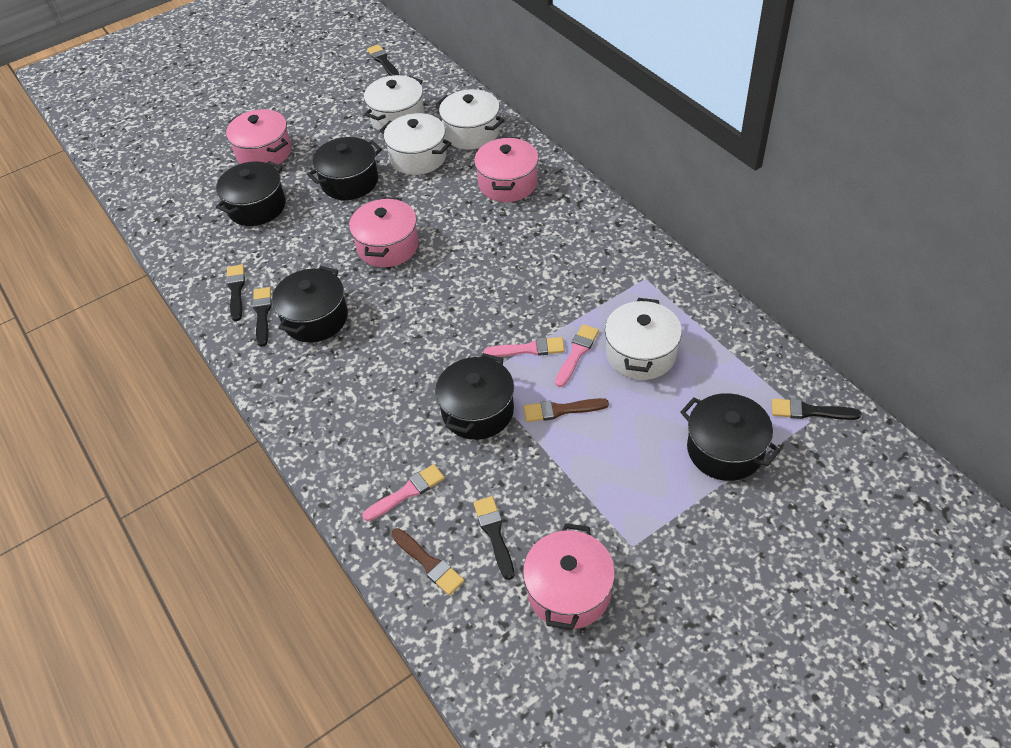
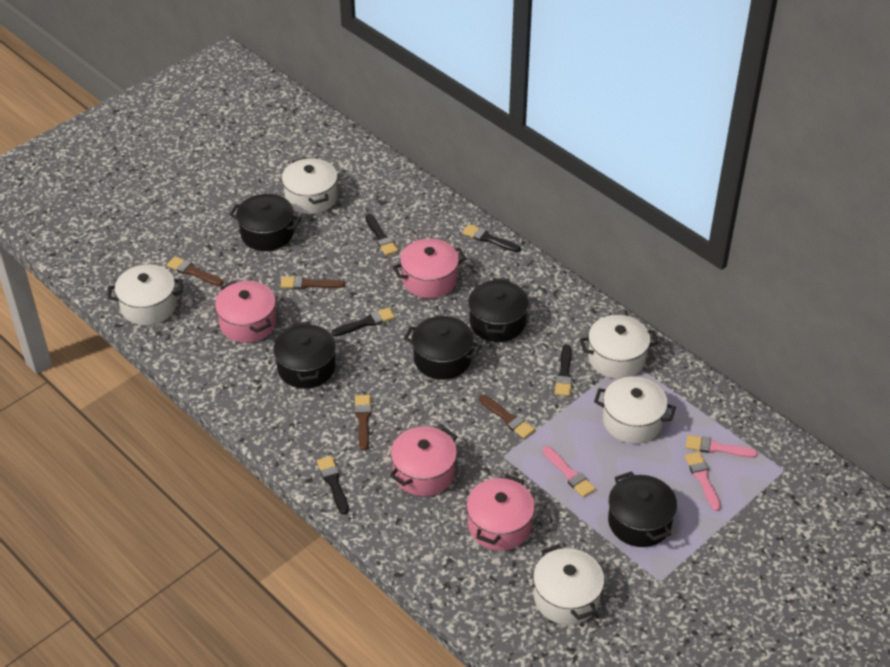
brown brush: 2 -> 4
white pot: 4 -> 5

